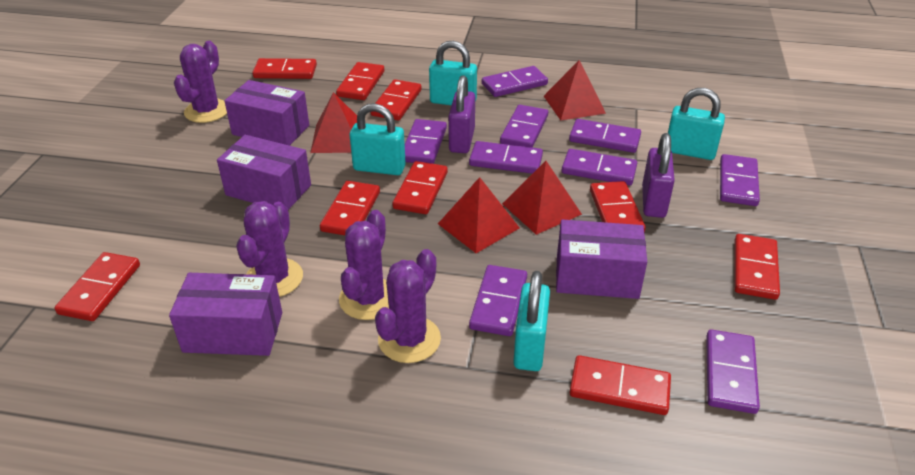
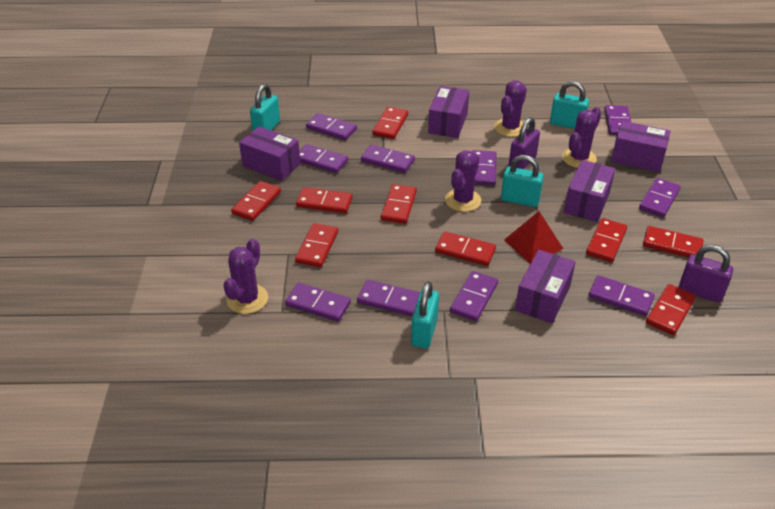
purple box: 4 -> 5
purple domino: 9 -> 10
red pyramid: 4 -> 1

